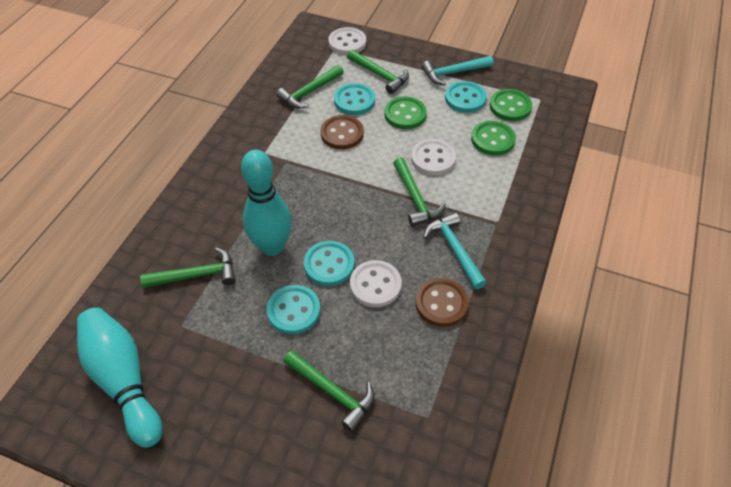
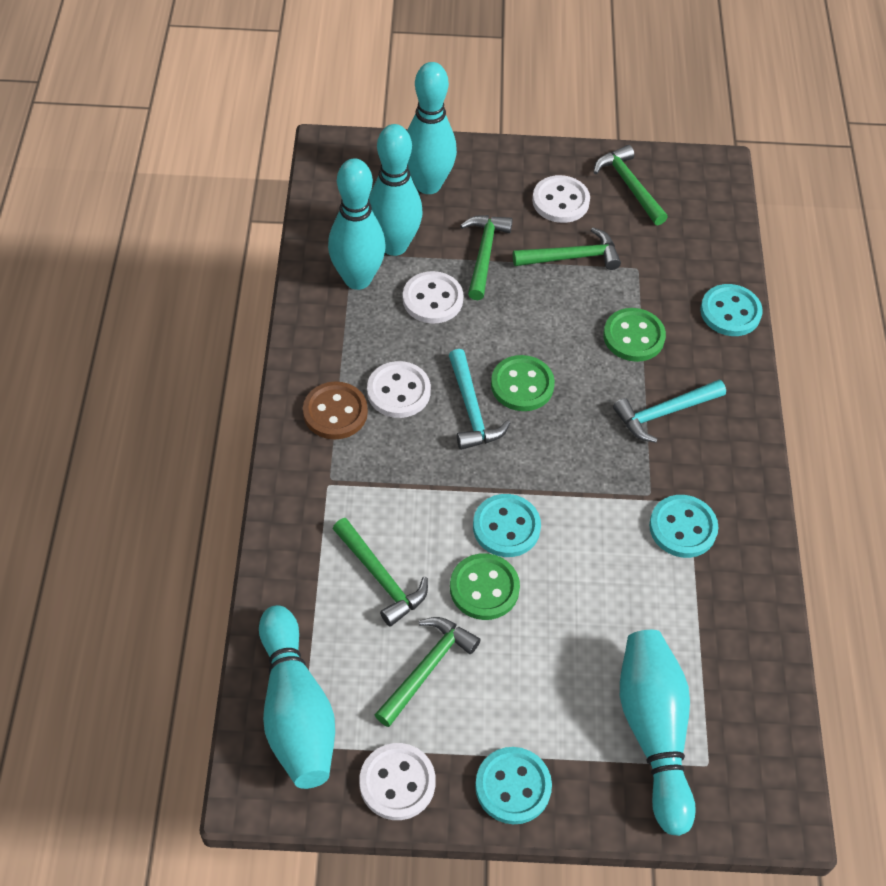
brown button: 2 -> 1
turquoise bowling pin: 2 -> 5
white button: 3 -> 4

